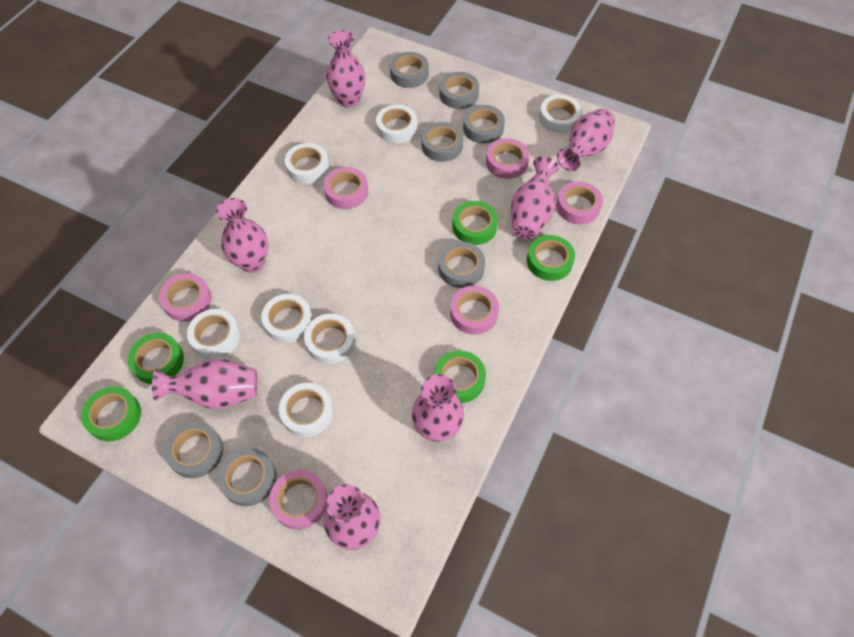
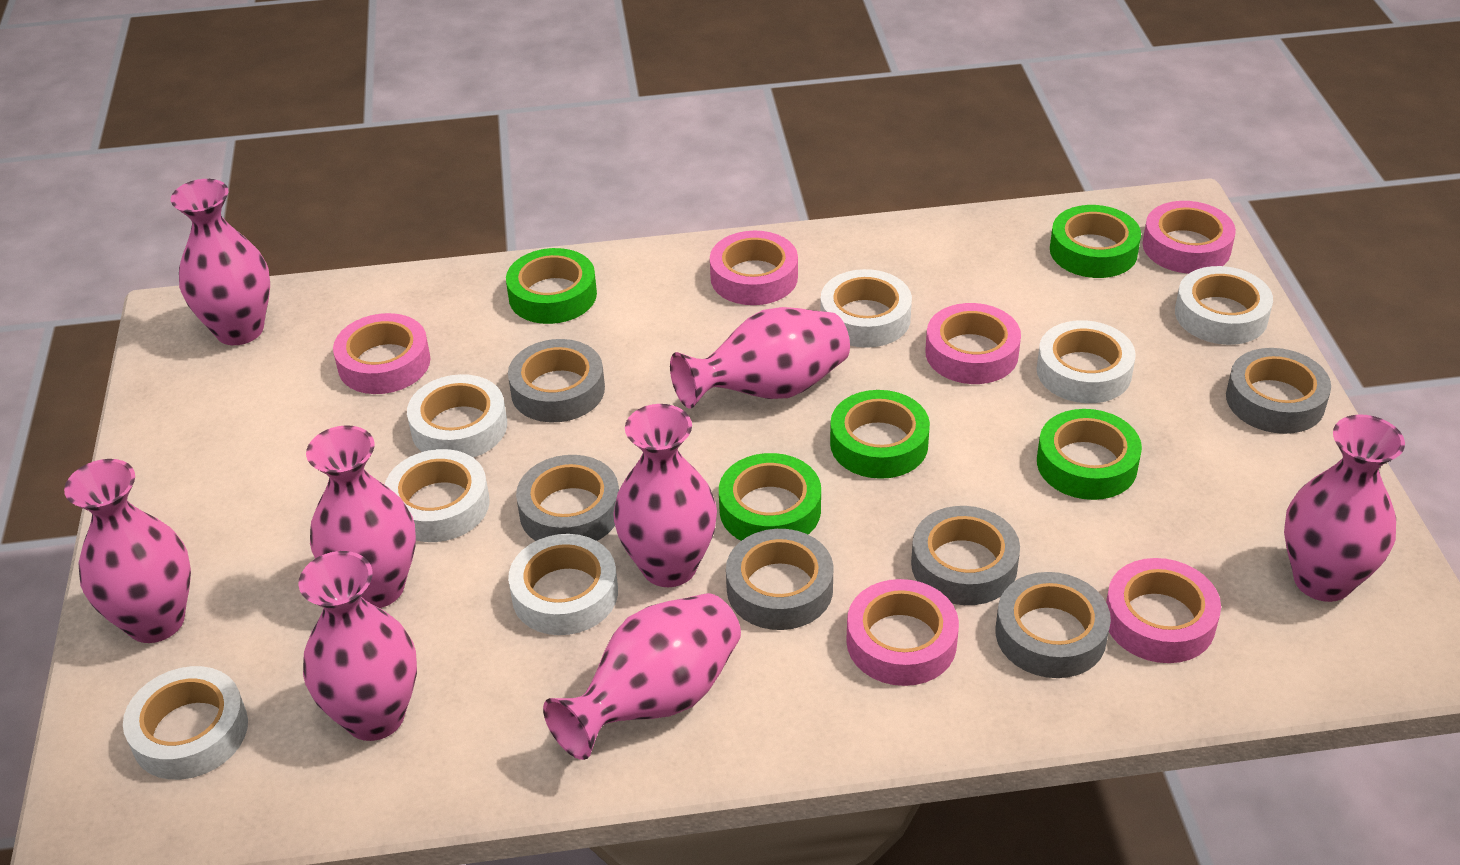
grey tape: 7 -> 6
pink vase: 7 -> 8

